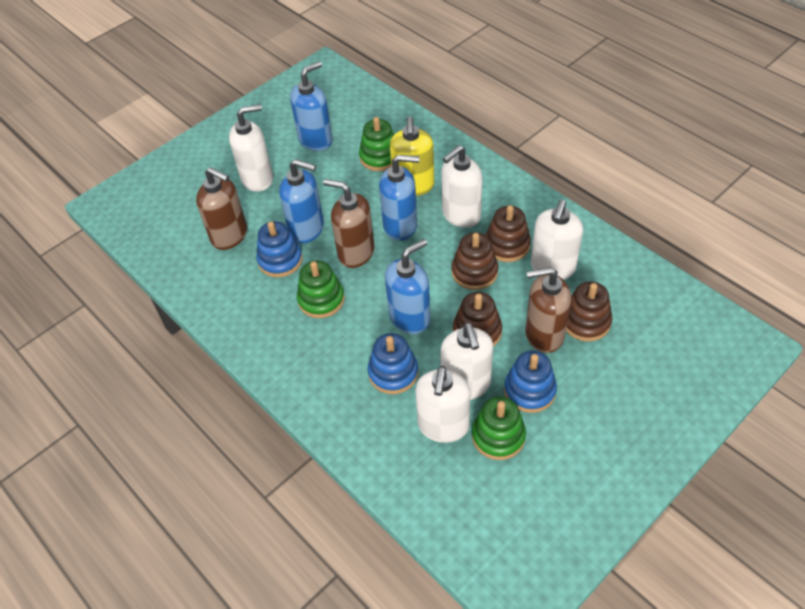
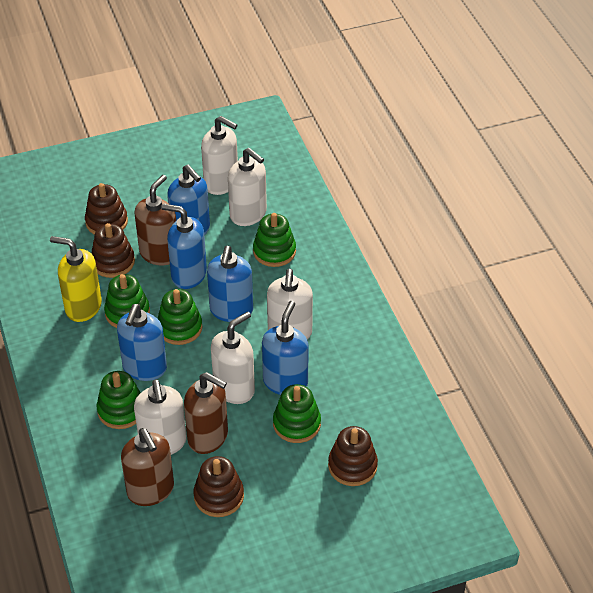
blue soap dispenser: 4 -> 5
blue stacking toy: 3 -> 0
green stacking toy: 3 -> 5

